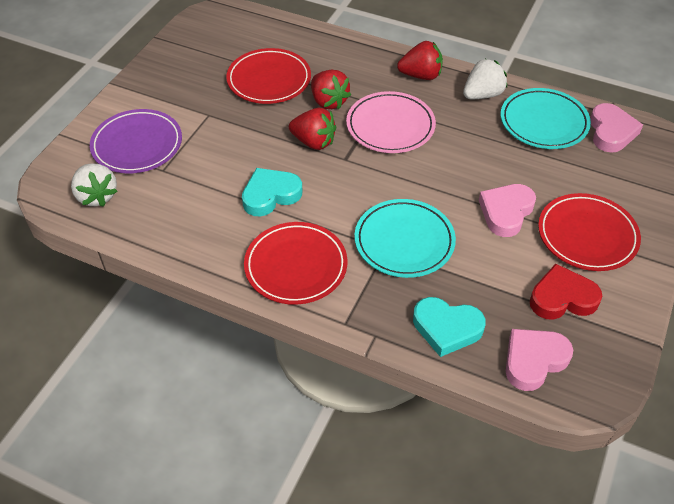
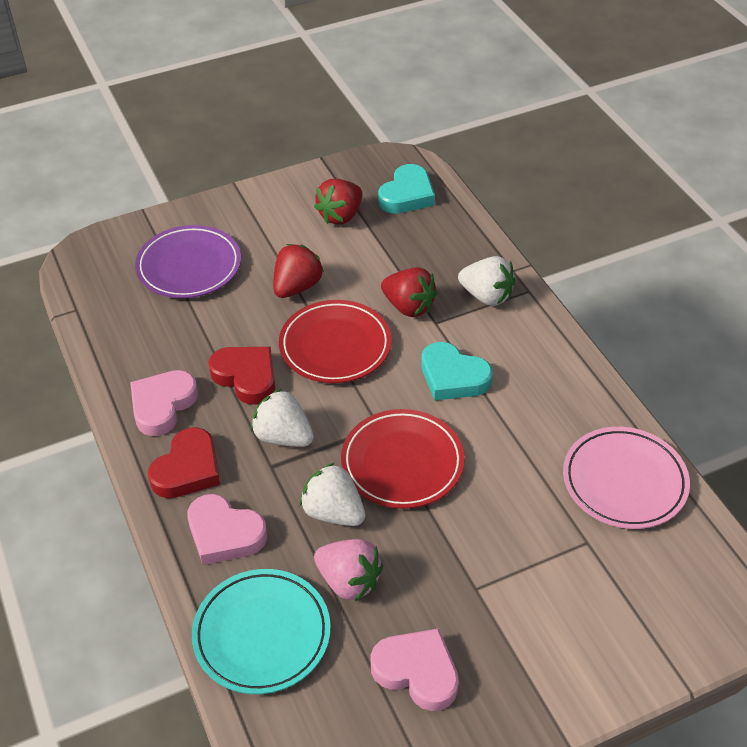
pink strawberry: 0 -> 1
red heart: 1 -> 2
red plate: 3 -> 2
turquoise plate: 2 -> 1
white strawberry: 2 -> 3

